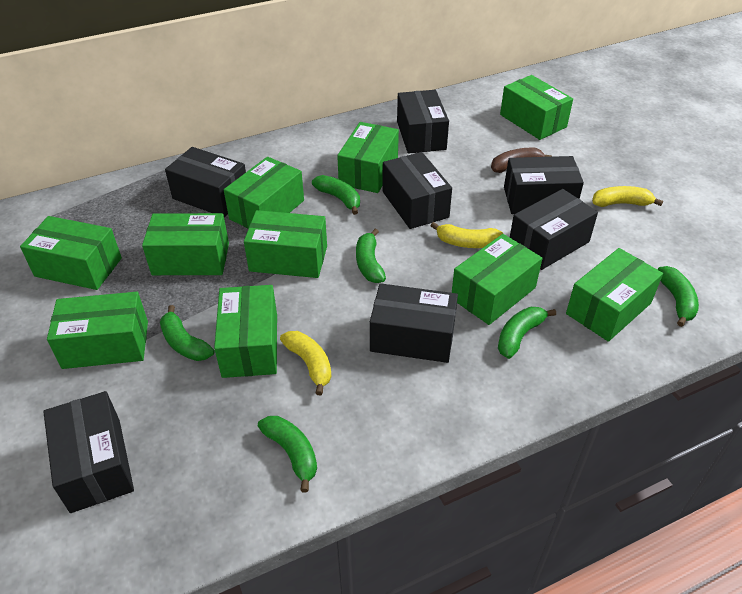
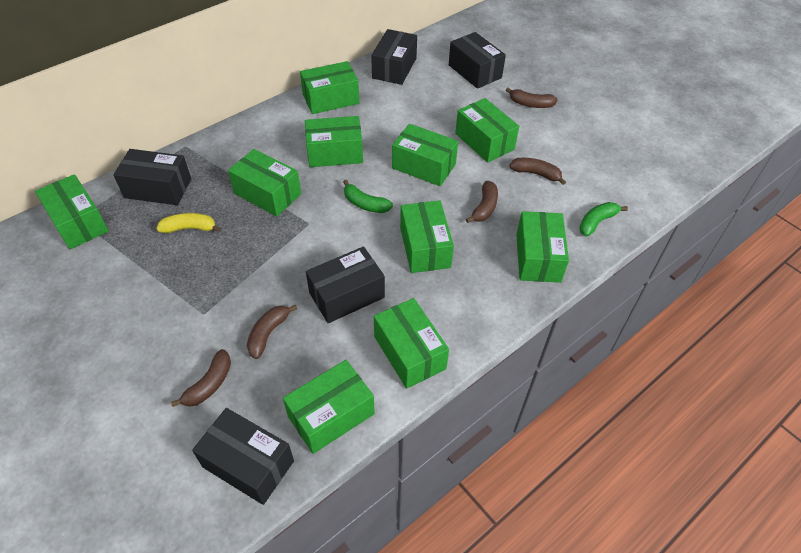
black box: 7 -> 5
brown banana: 1 -> 5
green banana: 6 -> 2
yellow banana: 3 -> 1

